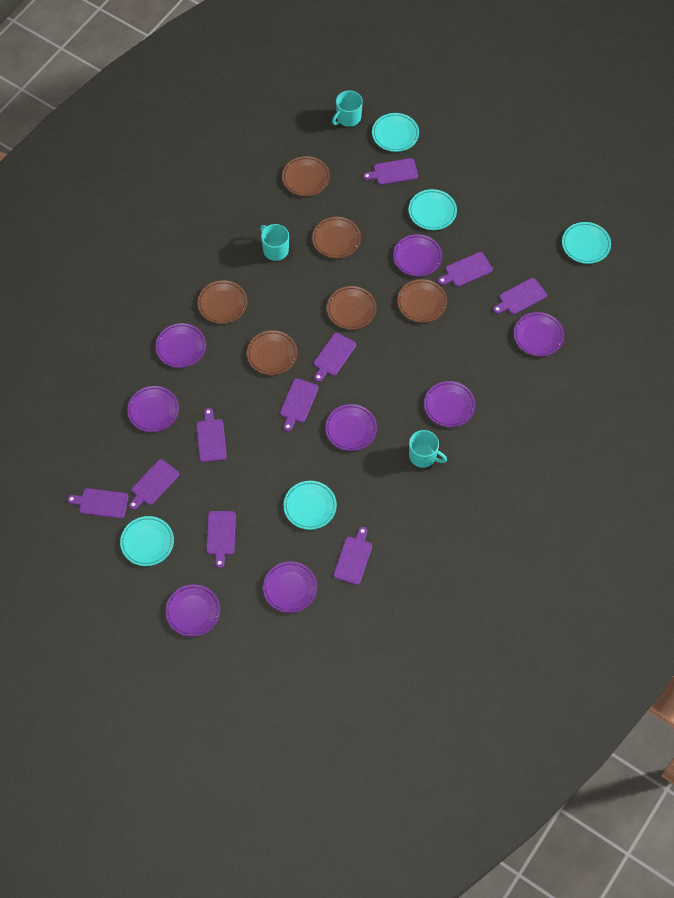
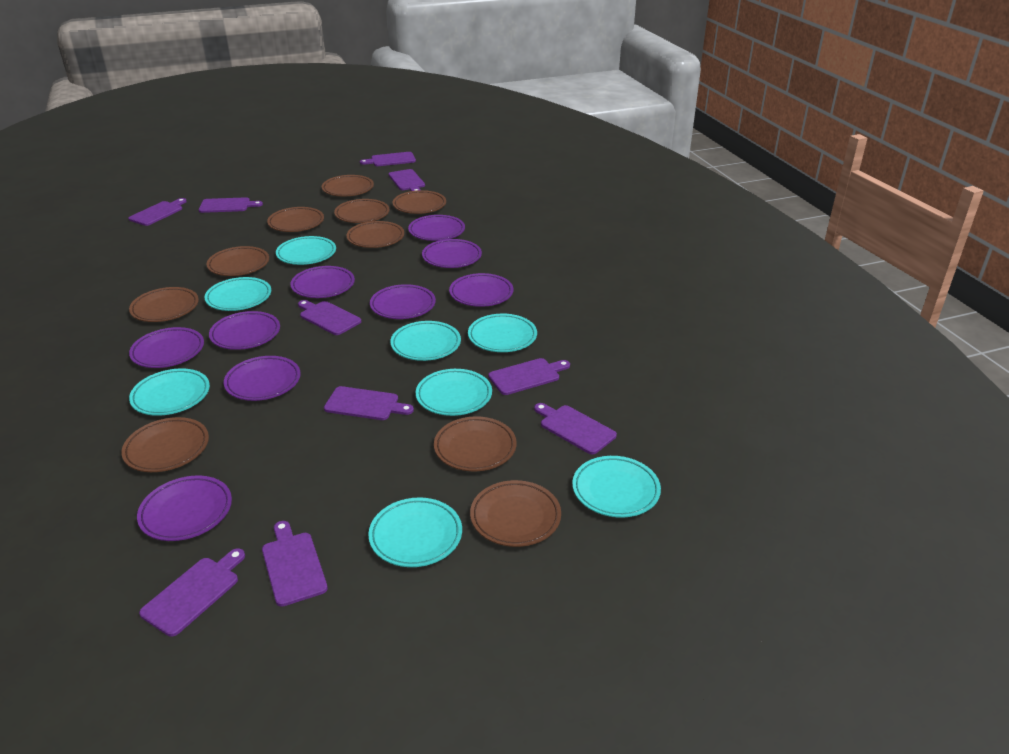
brown plate: 6 -> 10
purple plate: 8 -> 9
turquoise mug: 3 -> 0
turquoise plate: 5 -> 8

